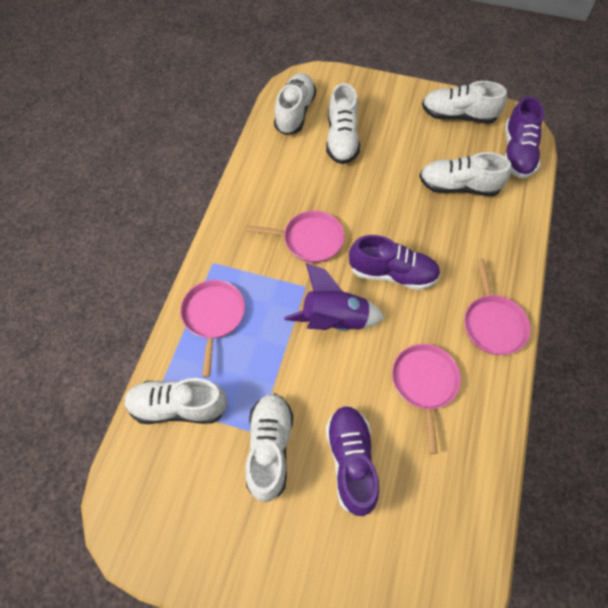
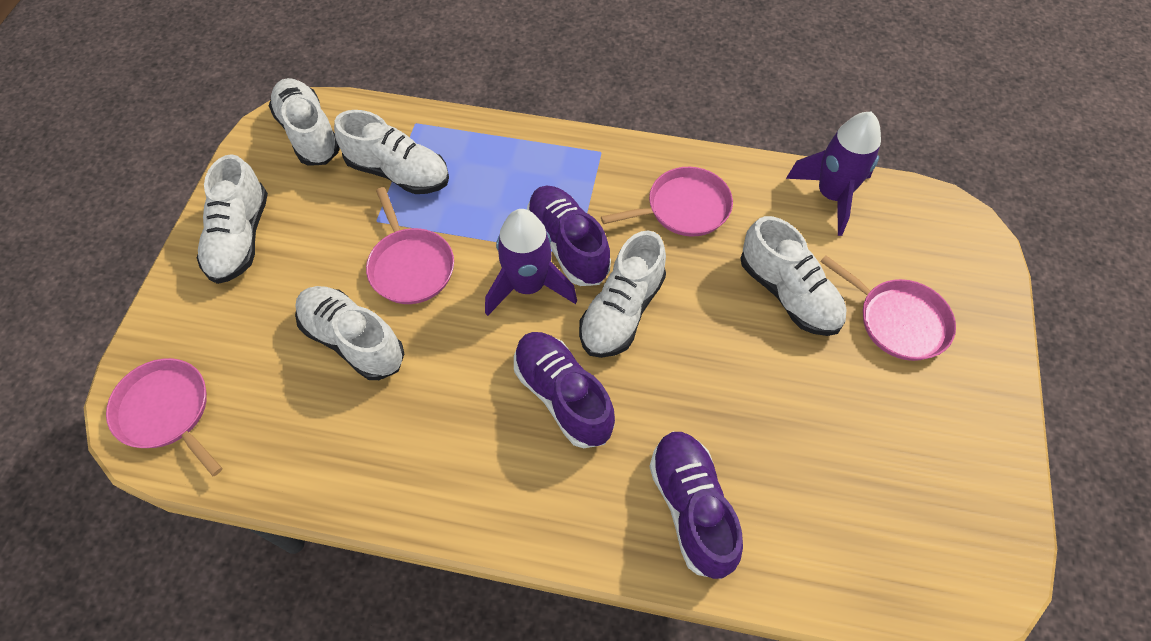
purple rocket: 1 -> 2

